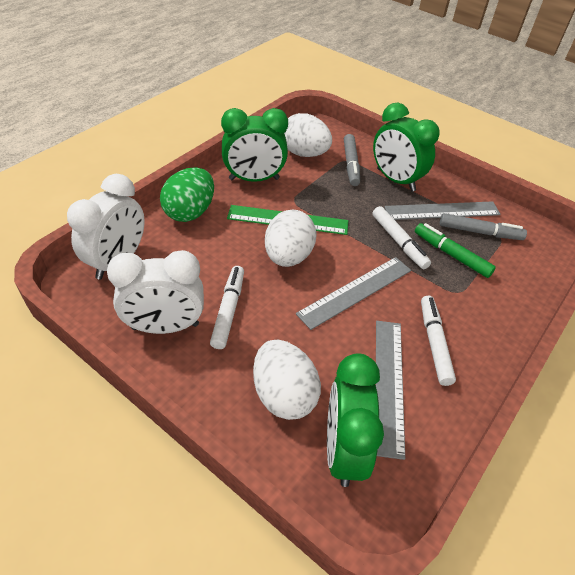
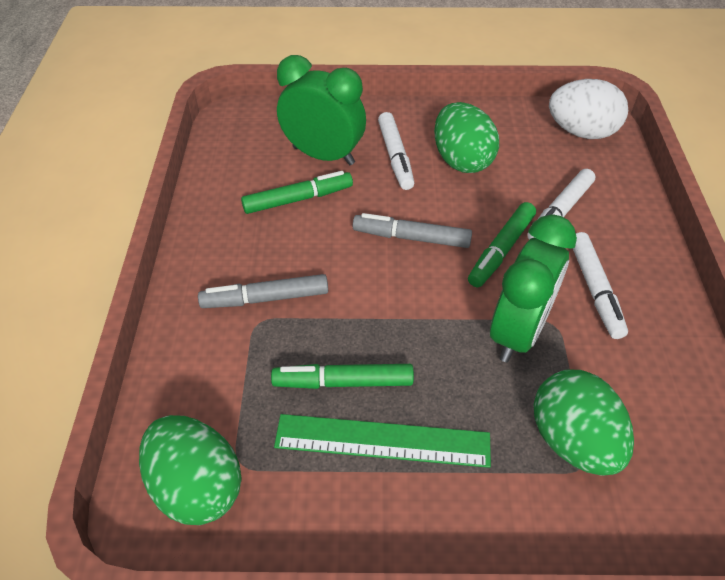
green clock: 3 -> 2
green egg: 1 -> 3
green marker: 1 -> 3
grey ruler: 3 -> 0
white clock: 2 -> 0
white egg: 3 -> 1

